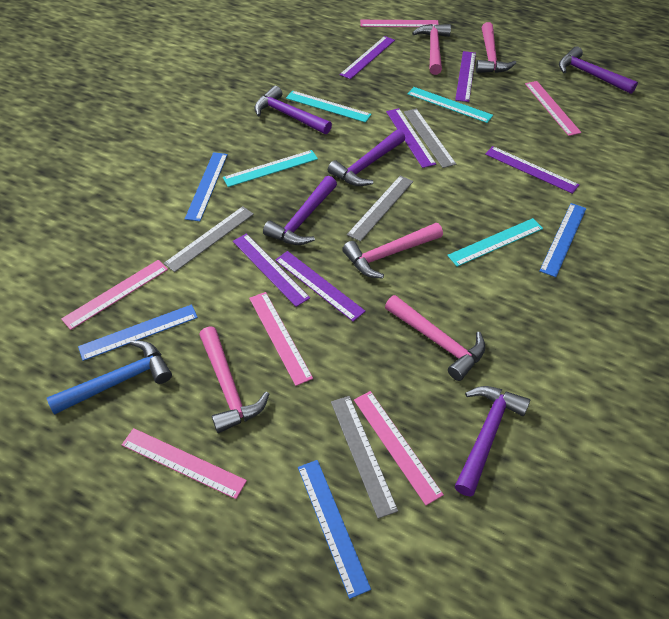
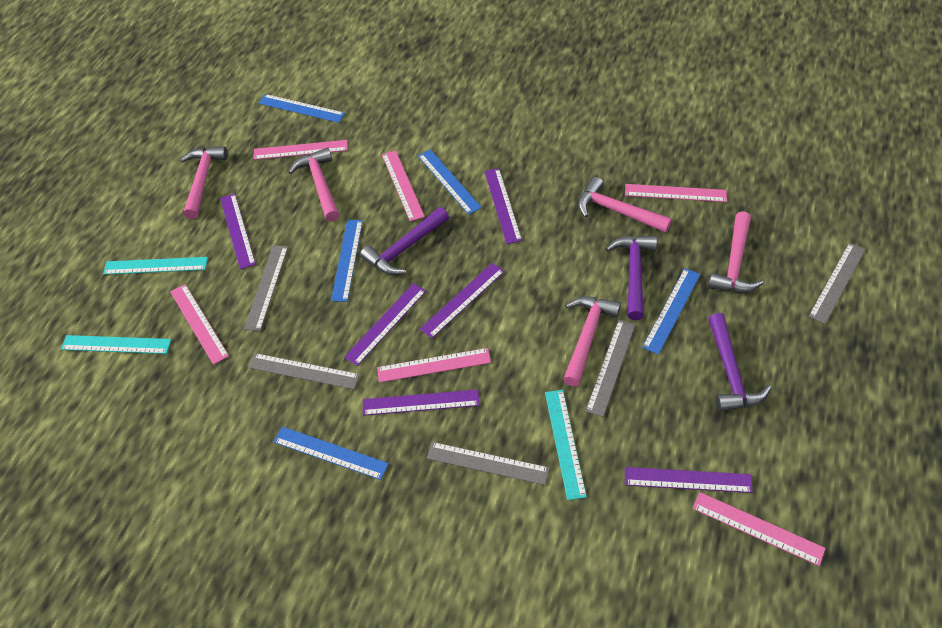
blue hammer: 1 -> 0
blue ruler: 4 -> 5
grey ruler: 4 -> 5
purple hammer: 5 -> 3
turquoise ruler: 4 -> 3

